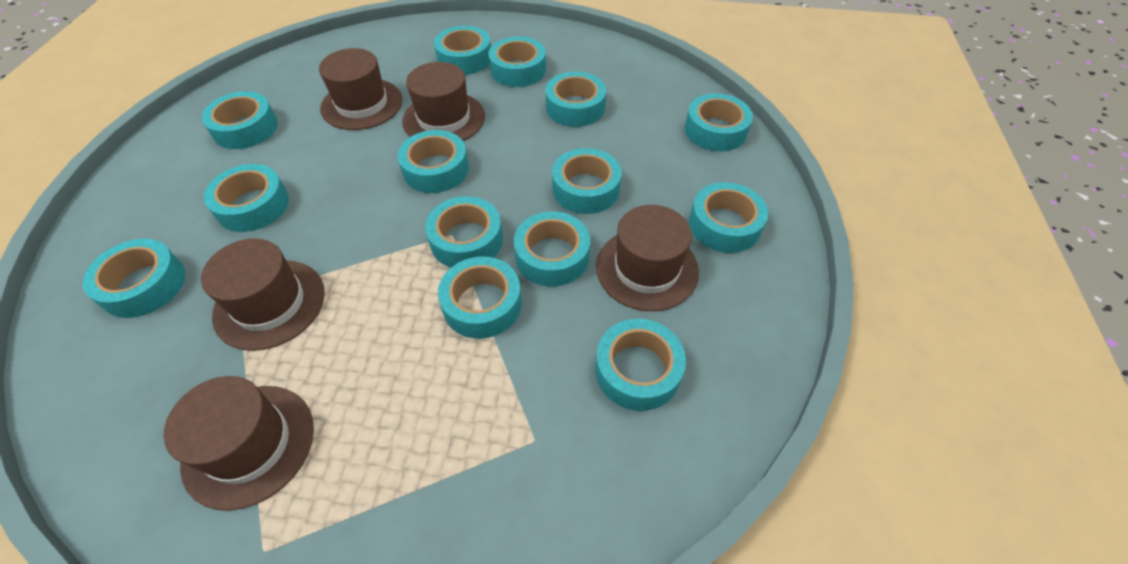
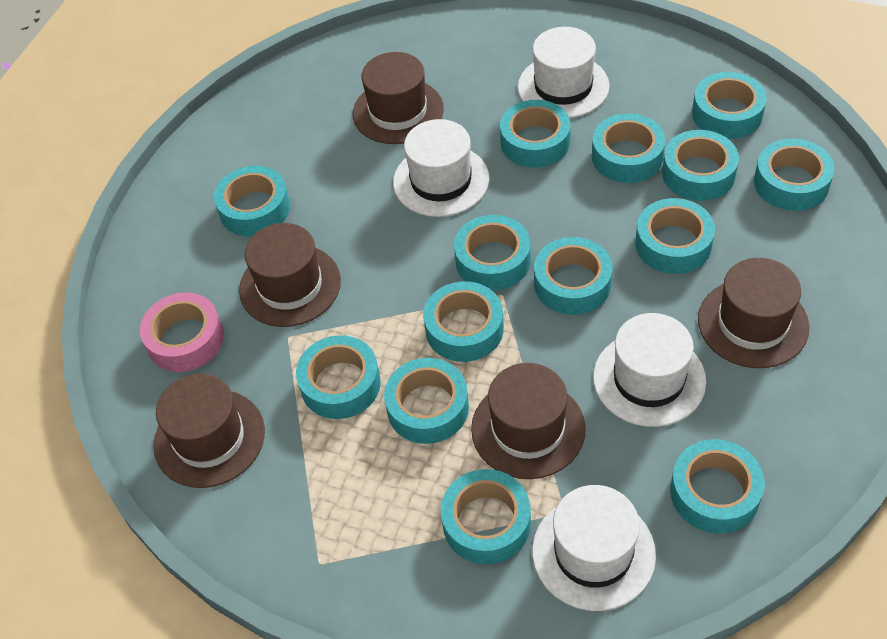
pink tape: 0 -> 1
white hat: 0 -> 4

